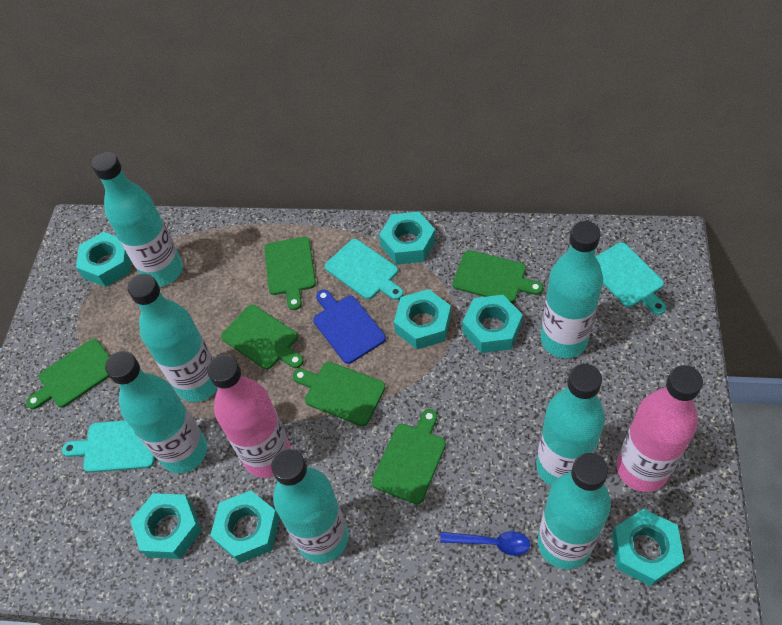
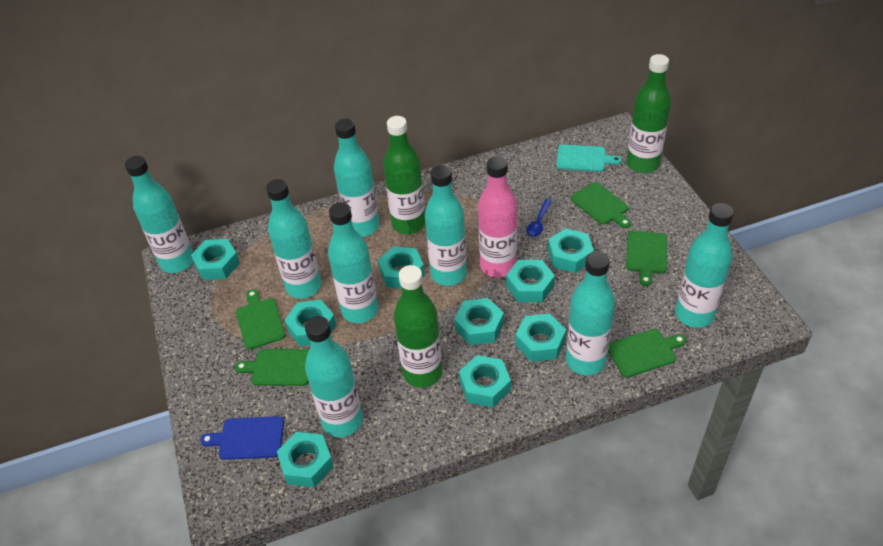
green bottle: 0 -> 3
green cutting board: 6 -> 5
pink bottle: 2 -> 1
turquoise bottle: 7 -> 8
turquoise cutting board: 3 -> 1
turquoise nut: 7 -> 9

